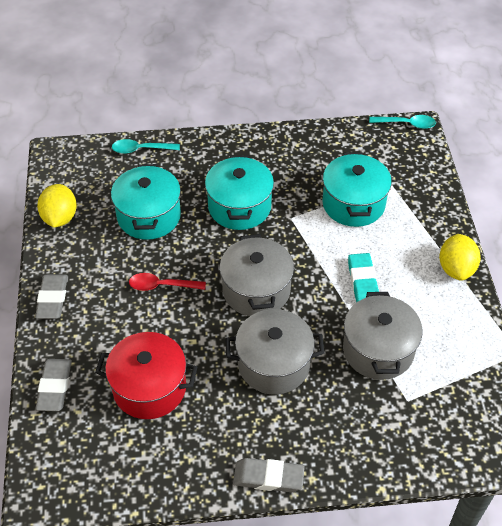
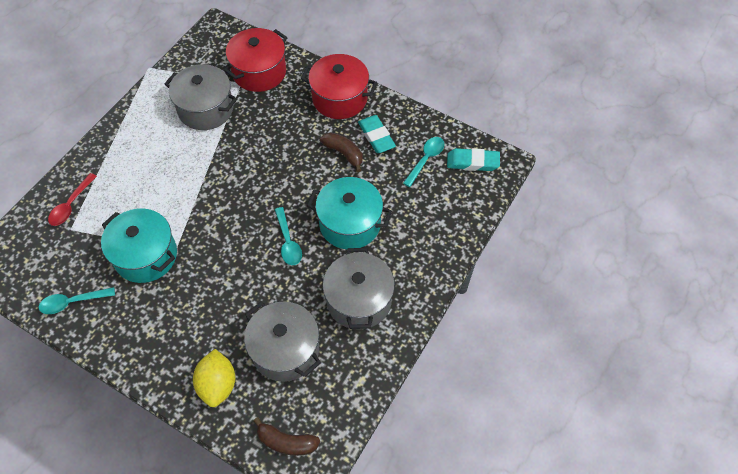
brown banana: 0 -> 2
grey eraser: 3 -> 0
red pot: 1 -> 2
turquoise eraser: 1 -> 2
turquoise pot: 3 -> 2
turquoise spoon: 2 -> 3
yellow lemon: 2 -> 1

